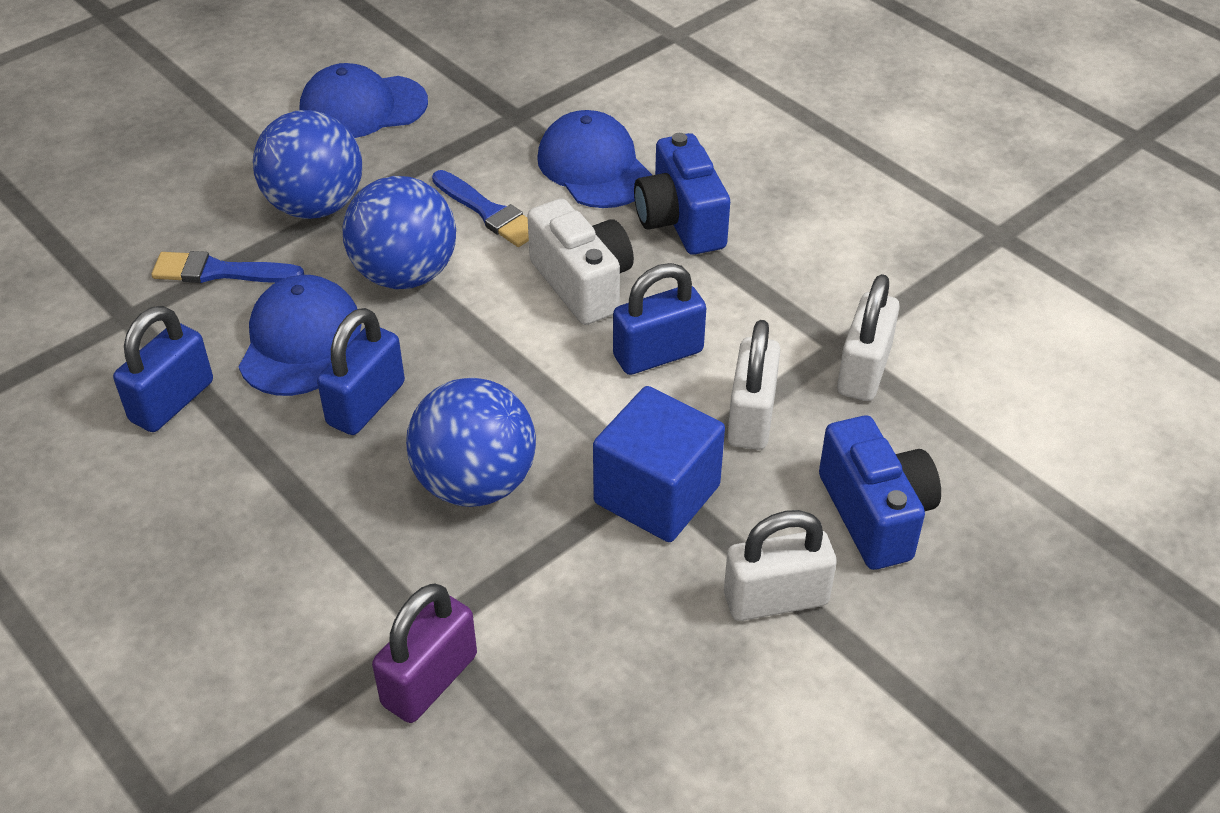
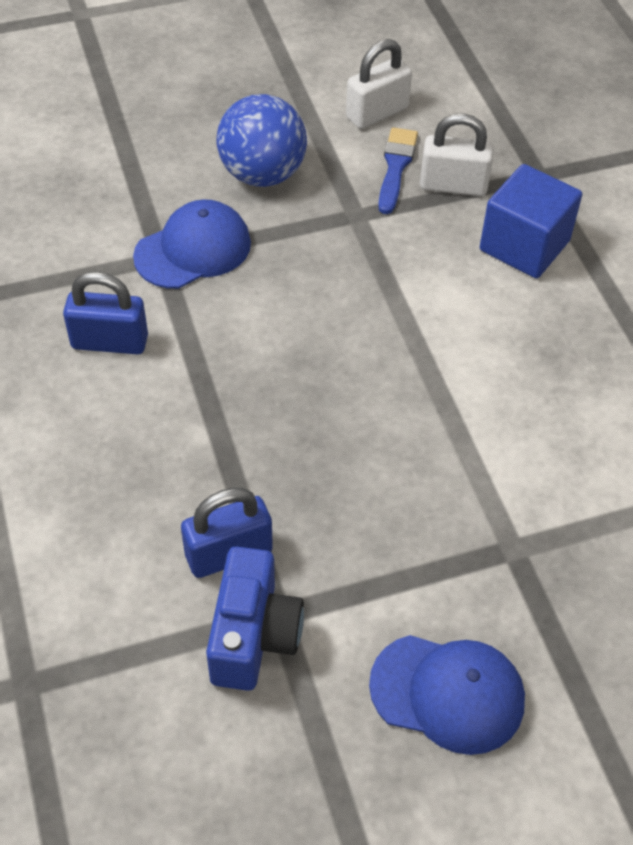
blue ball: 3 -> 1
blue brush: 2 -> 1
blue camera: 2 -> 1
blue cap: 3 -> 2
blue padlock: 3 -> 2
purple padlock: 1 -> 0
white camera: 1 -> 0
white padlock: 3 -> 2

